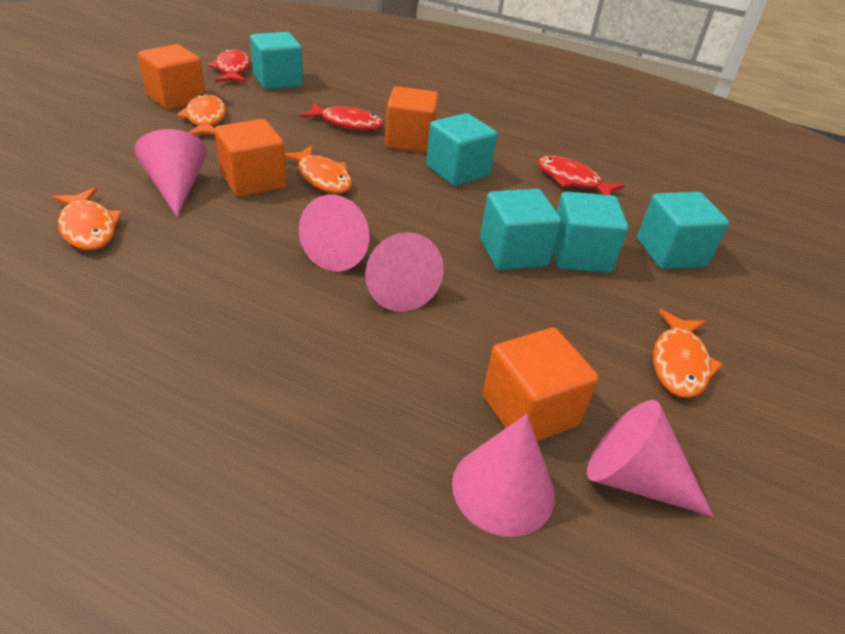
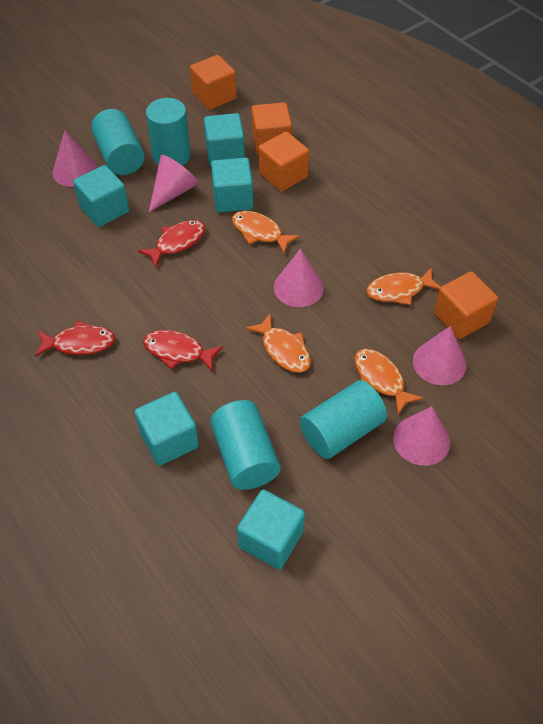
turquoise cylinder: 0 -> 4

